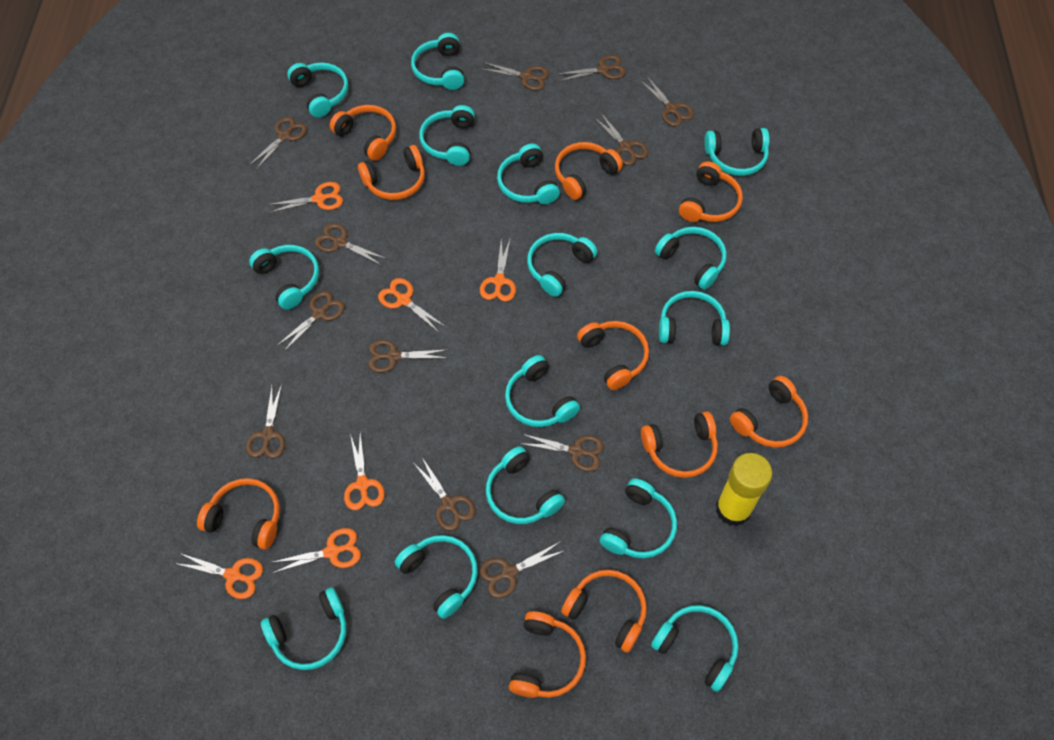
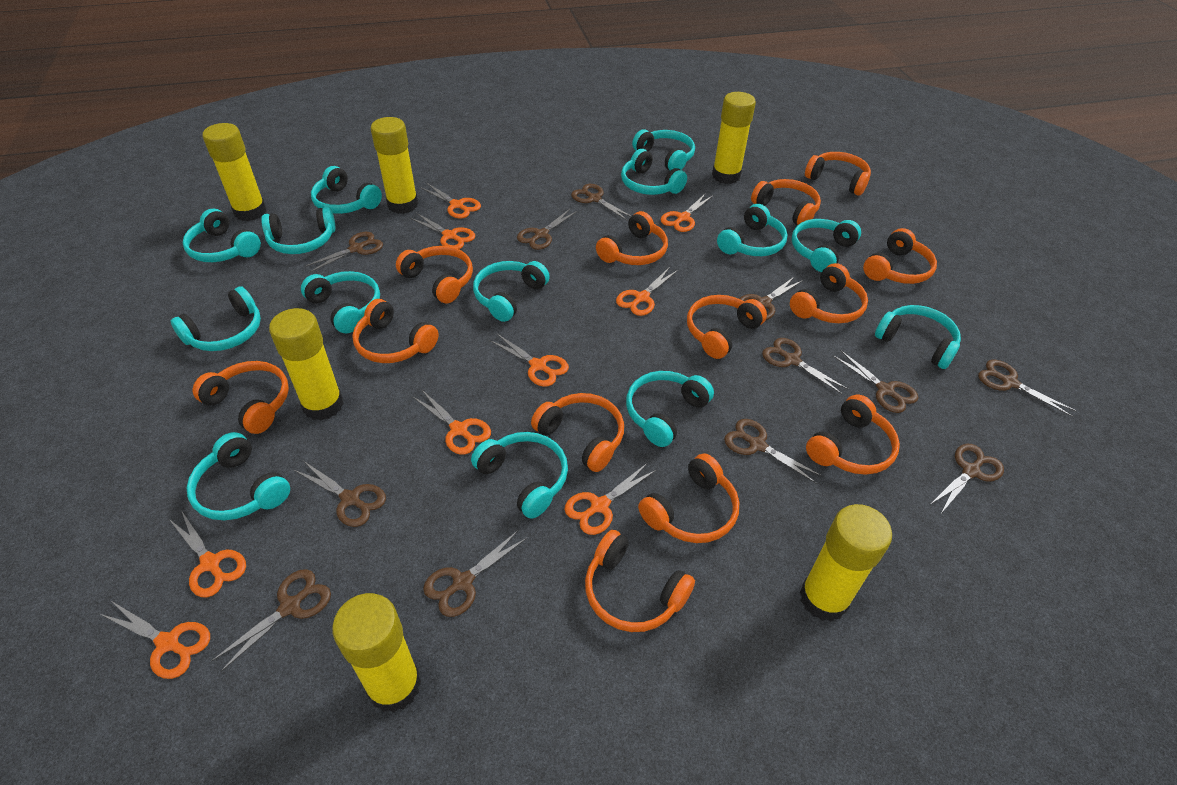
orange headphones: 10 -> 13
orange scissors: 6 -> 9
turquoise headphones: 15 -> 14
yellow glue stick: 1 -> 6

